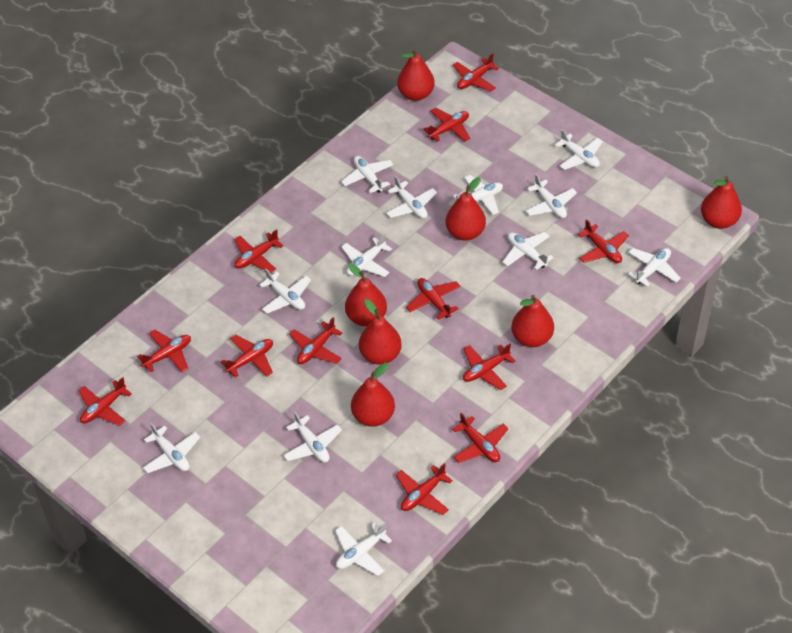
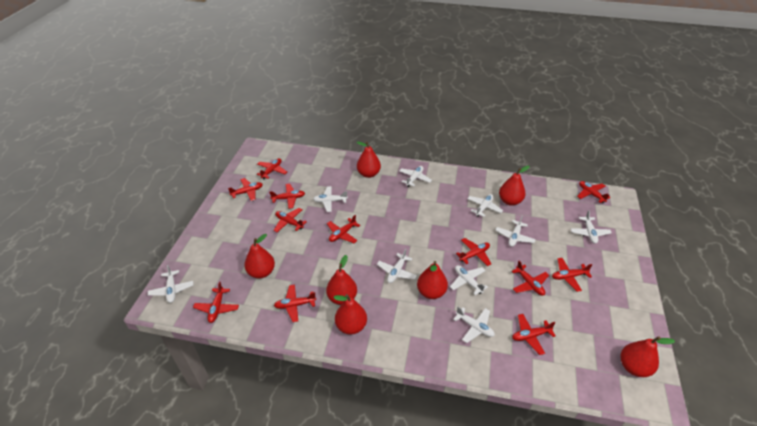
white plane: 12 -> 9

